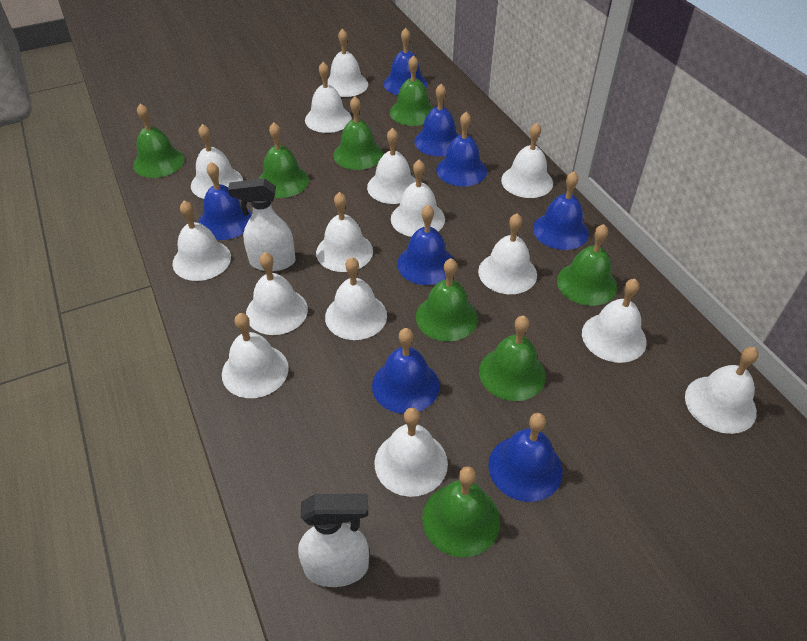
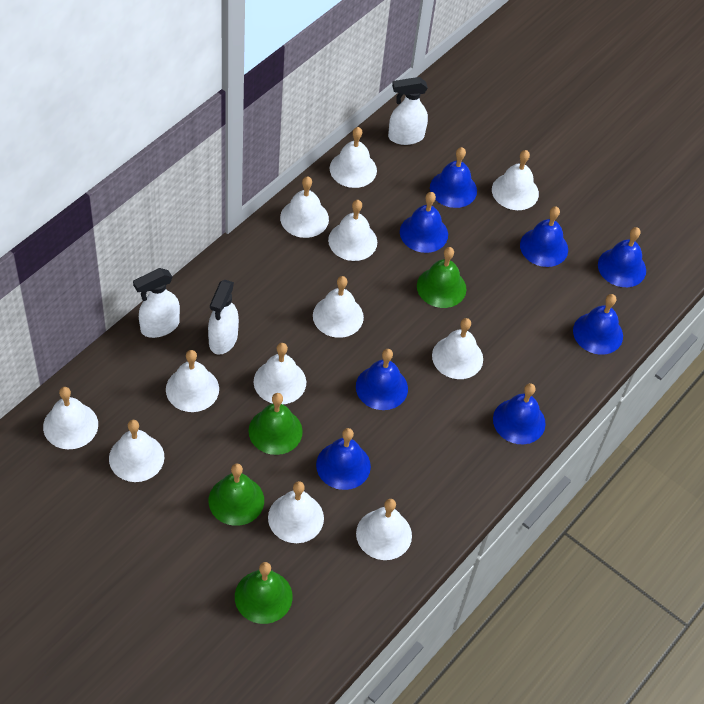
green bell: 8 -> 4
white bell: 15 -> 12
white spray bottle: 2 -> 3

